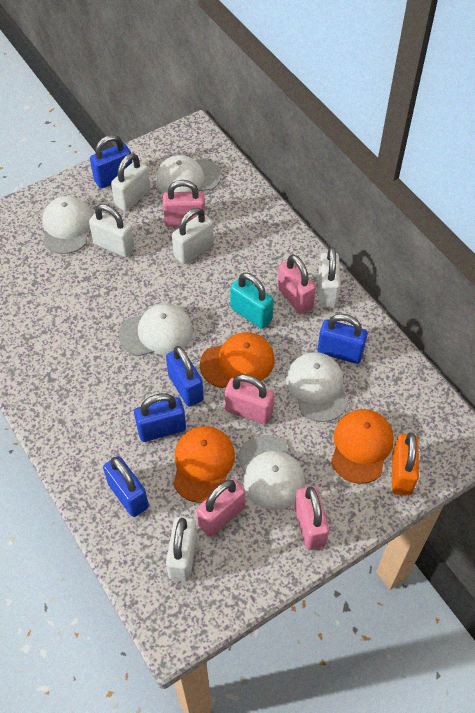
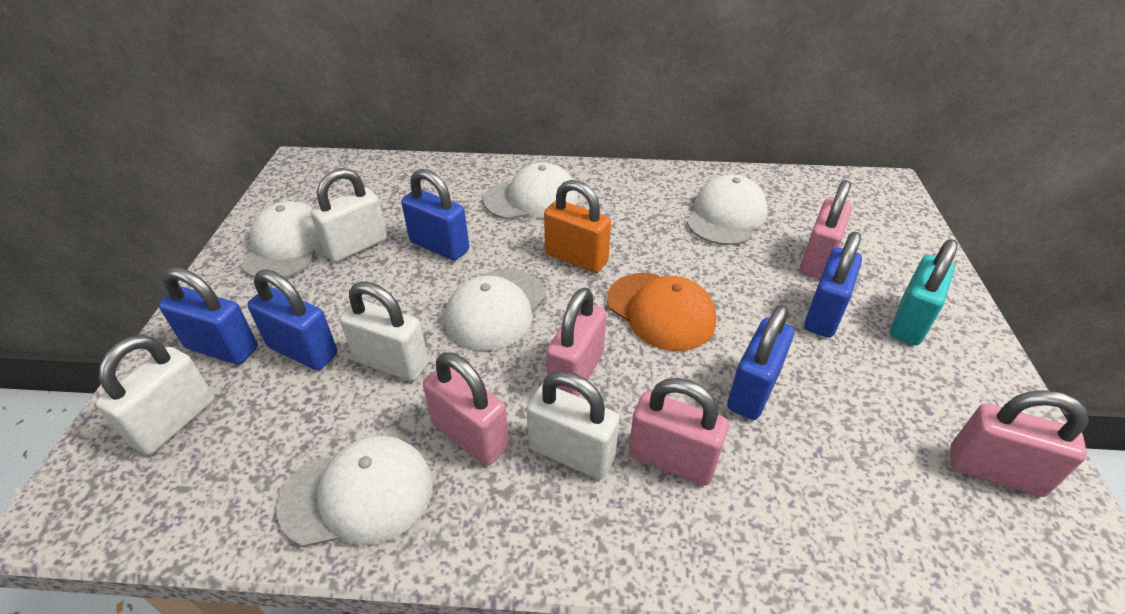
orange cap: 3 -> 1
white padlock: 5 -> 4

